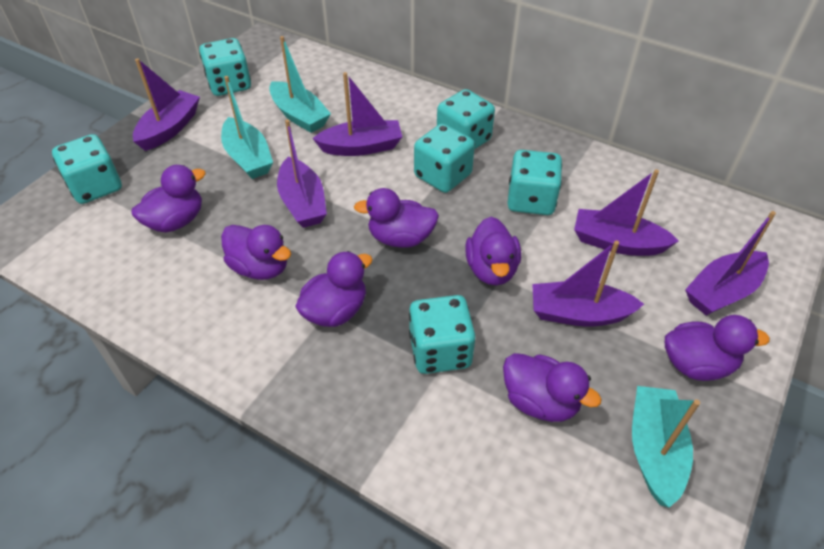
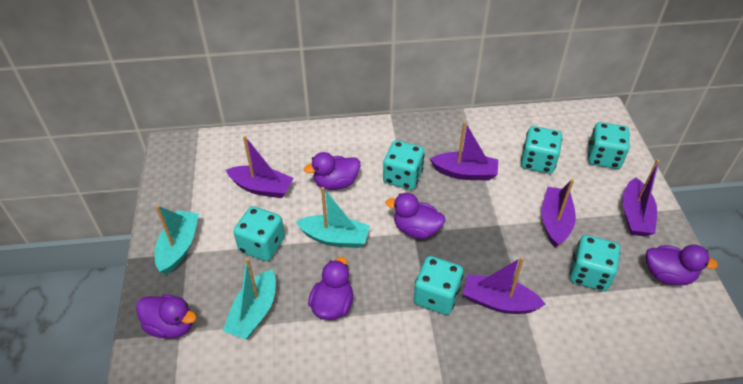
purple boat: 6 -> 5
purple duck: 7 -> 5

